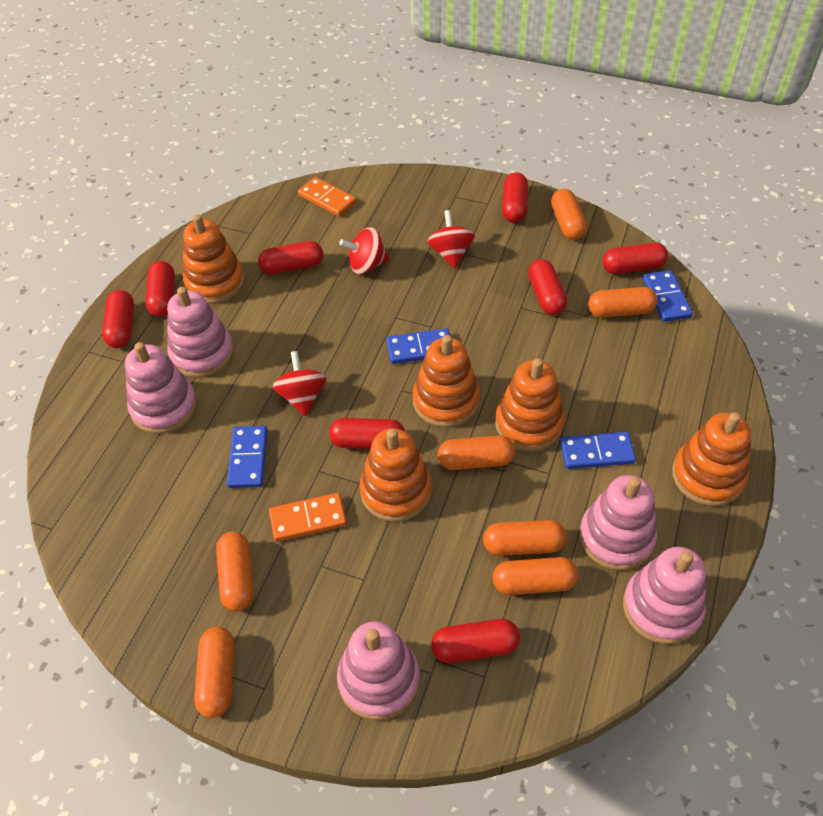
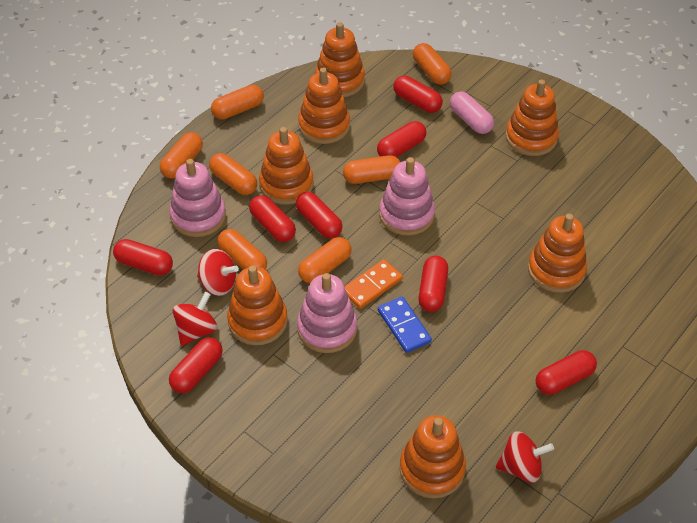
blue domino: 4 -> 1
orange domino: 2 -> 1
orange stacking toy: 5 -> 7
pink capsule: 0 -> 1
pink stacking toy: 5 -> 3

